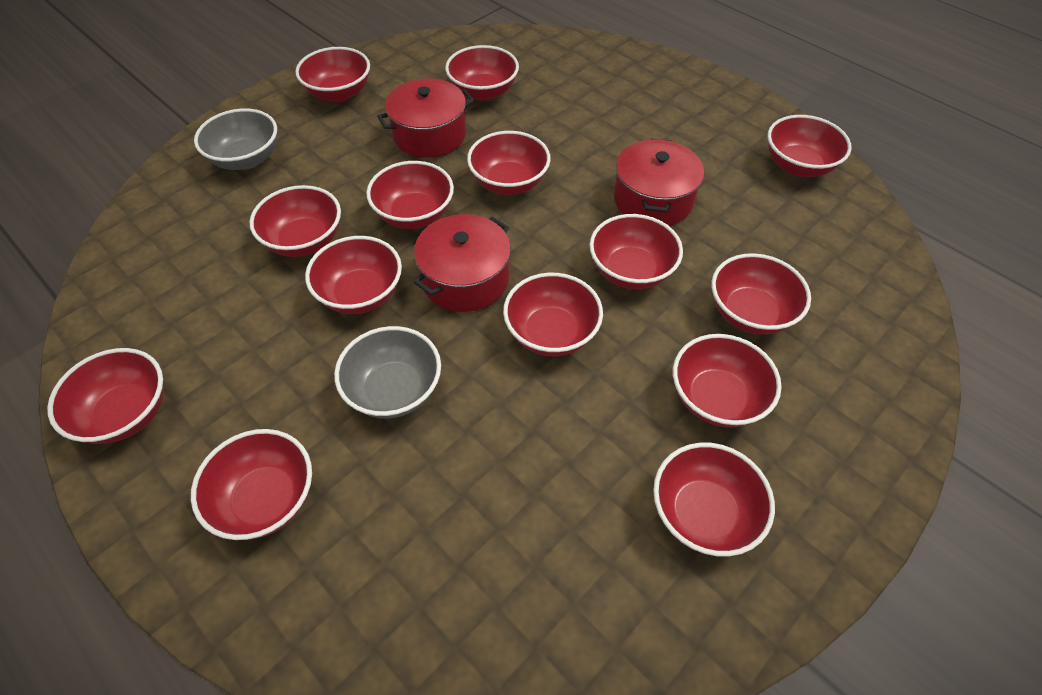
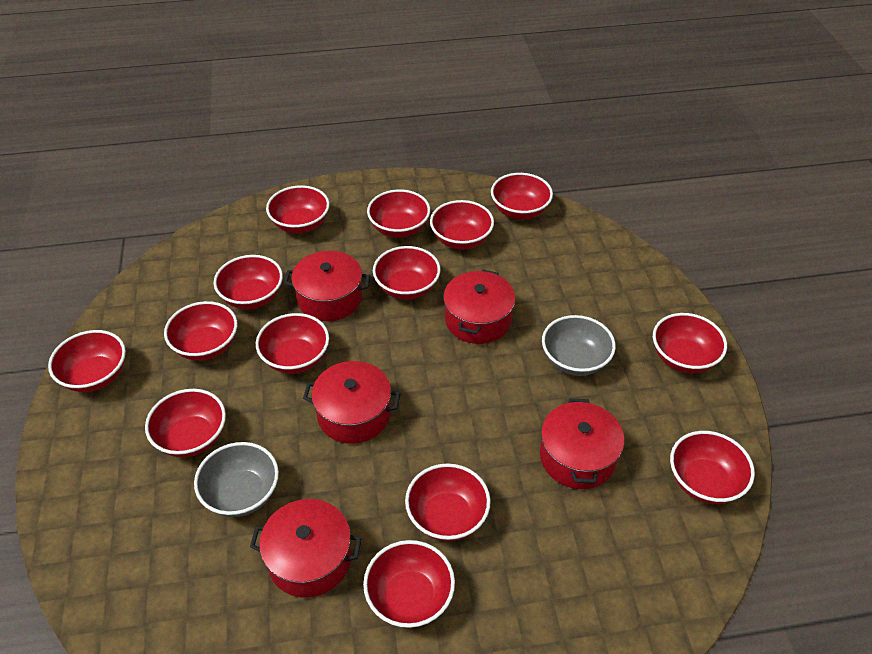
red pot: 3 -> 5

